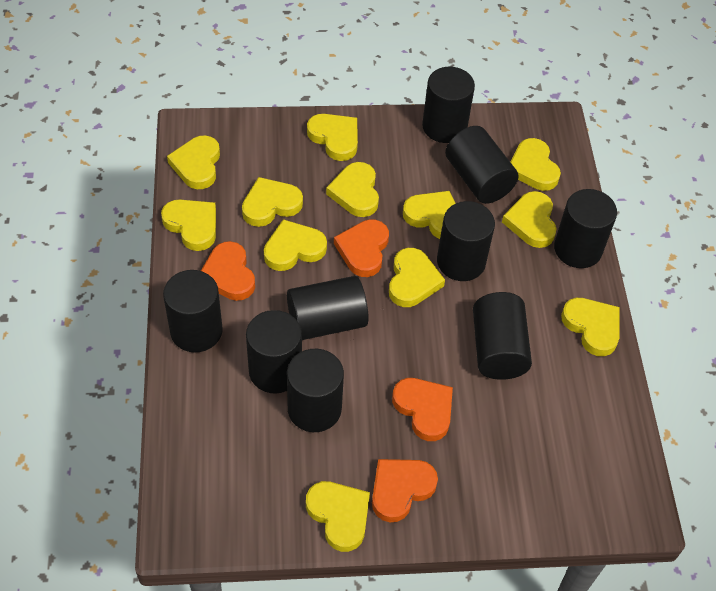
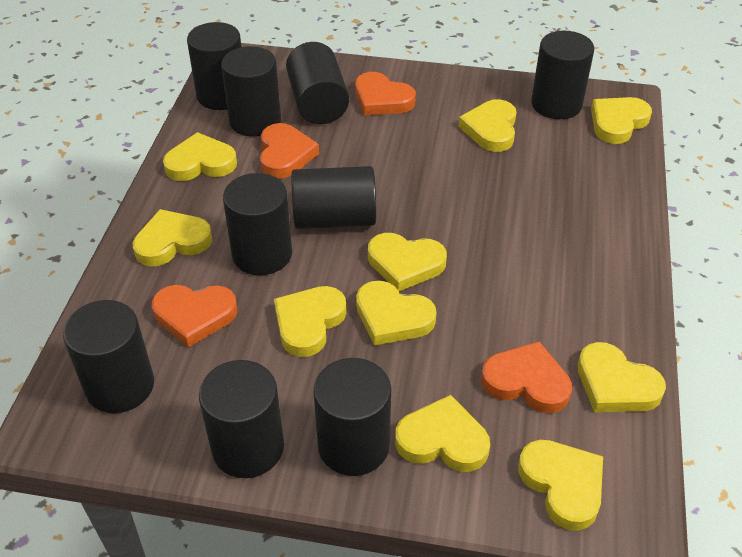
yellow heart: 12 -> 10

